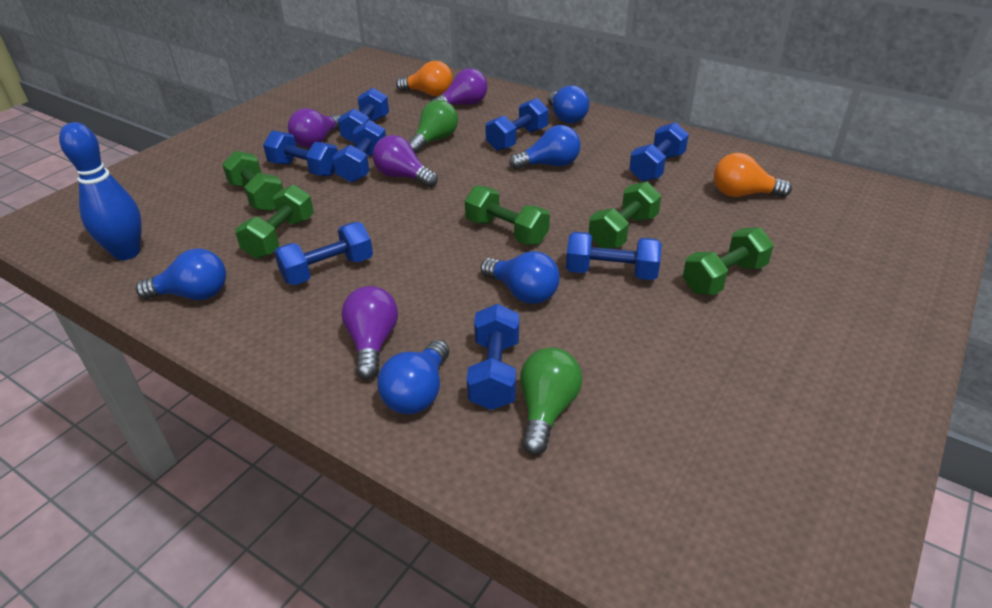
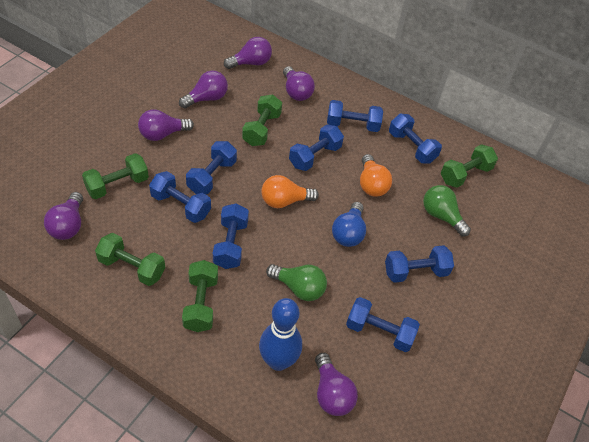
blue light bulb: 5 -> 1
purple light bulb: 4 -> 6

